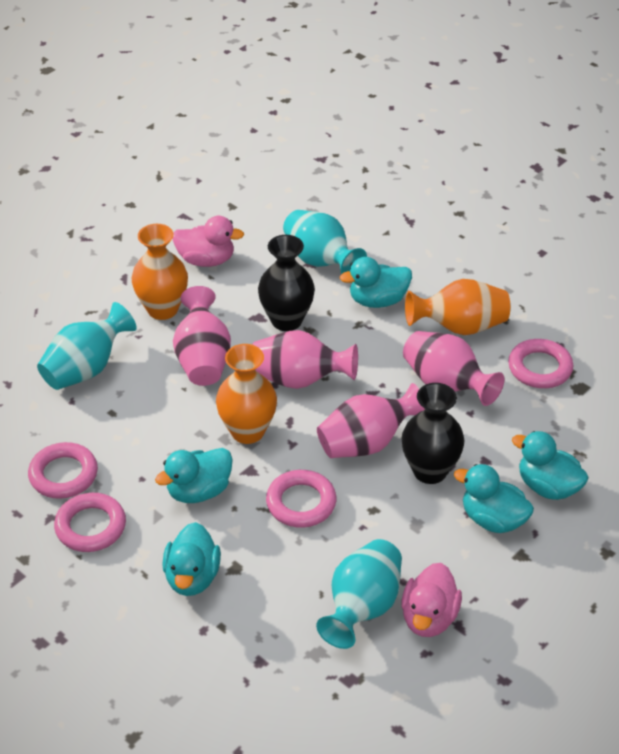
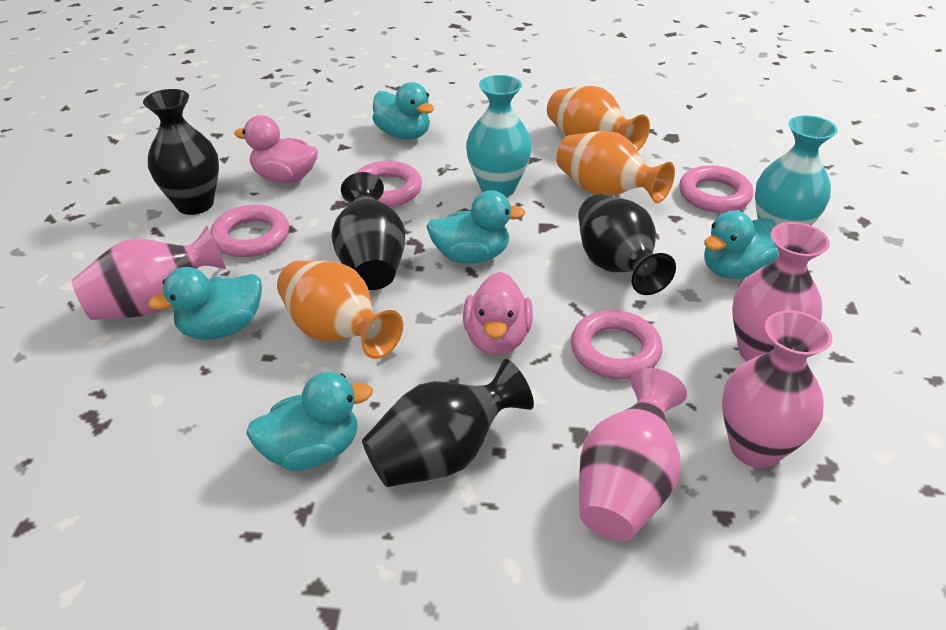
black vase: 2 -> 4
turquoise vase: 3 -> 2

